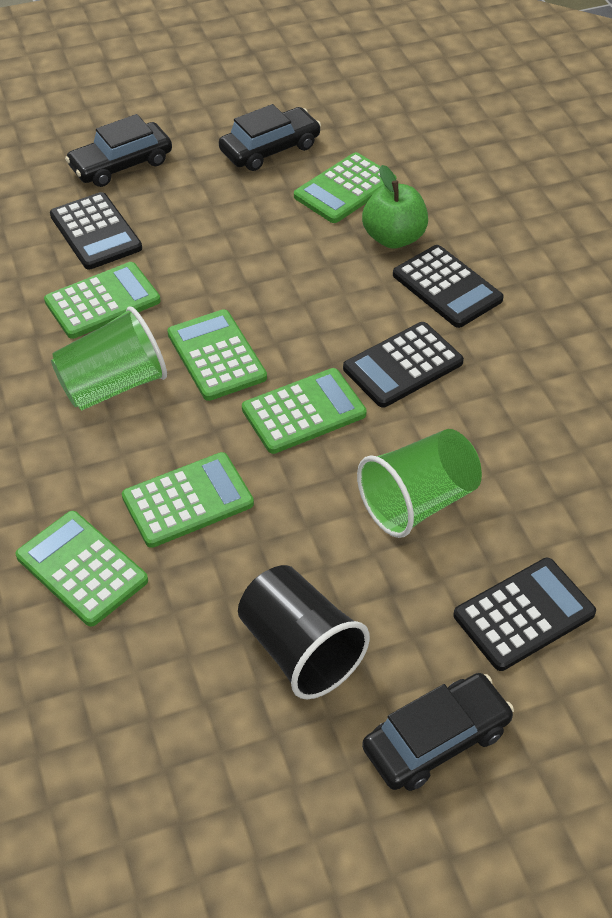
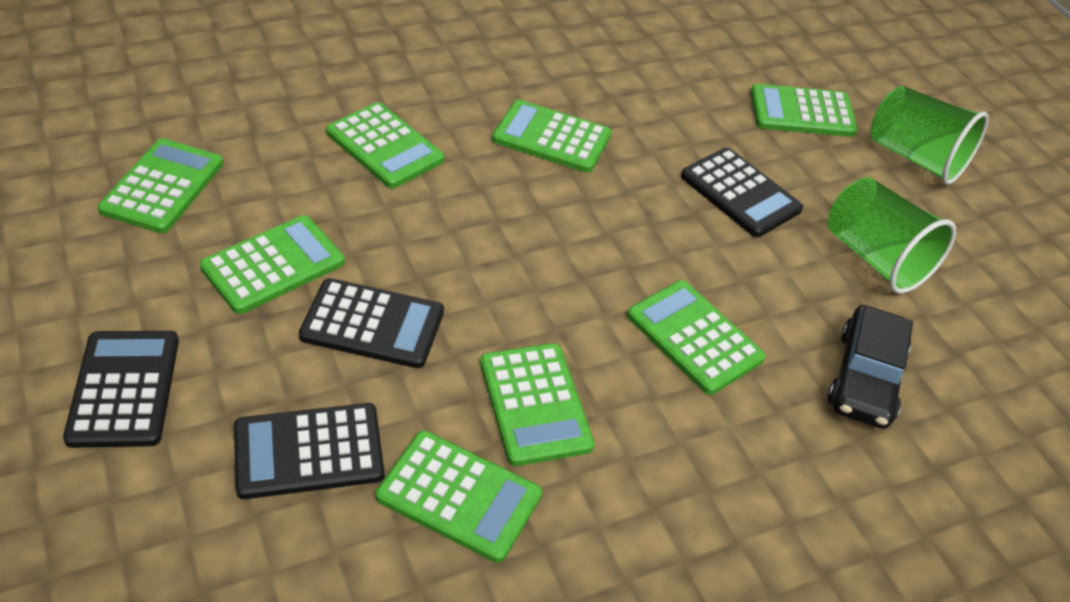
black car: 3 -> 1
black cup: 1 -> 0
green apple: 1 -> 0
green calculator: 6 -> 8

